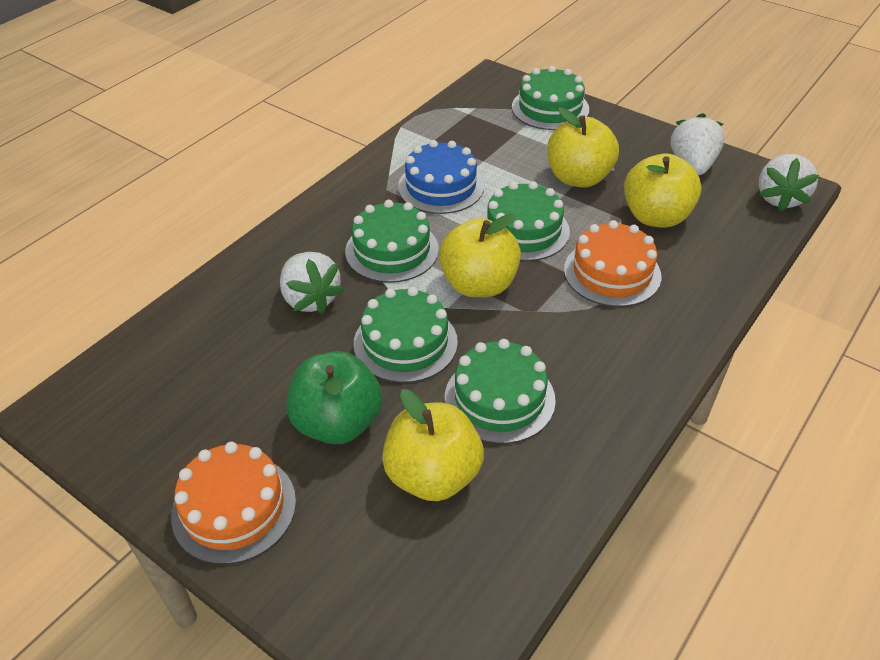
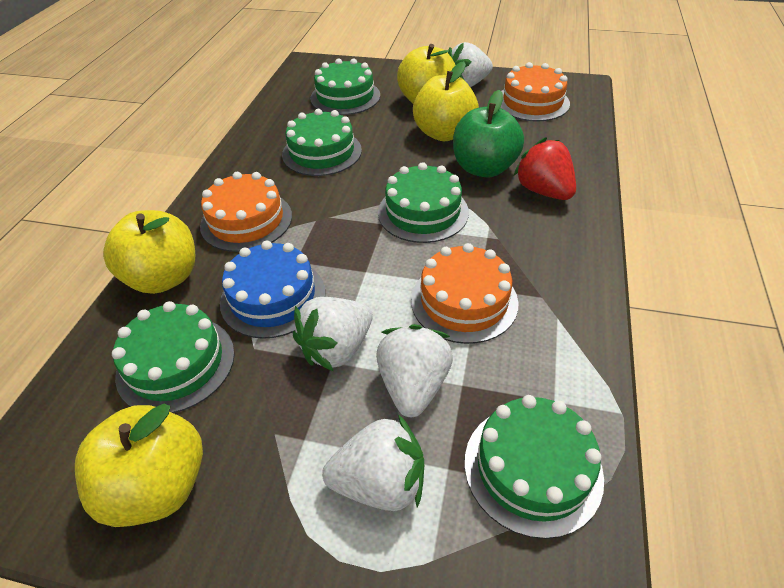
orange cake: 2 -> 3
red strawberry: 0 -> 1
white strawberry: 3 -> 4

